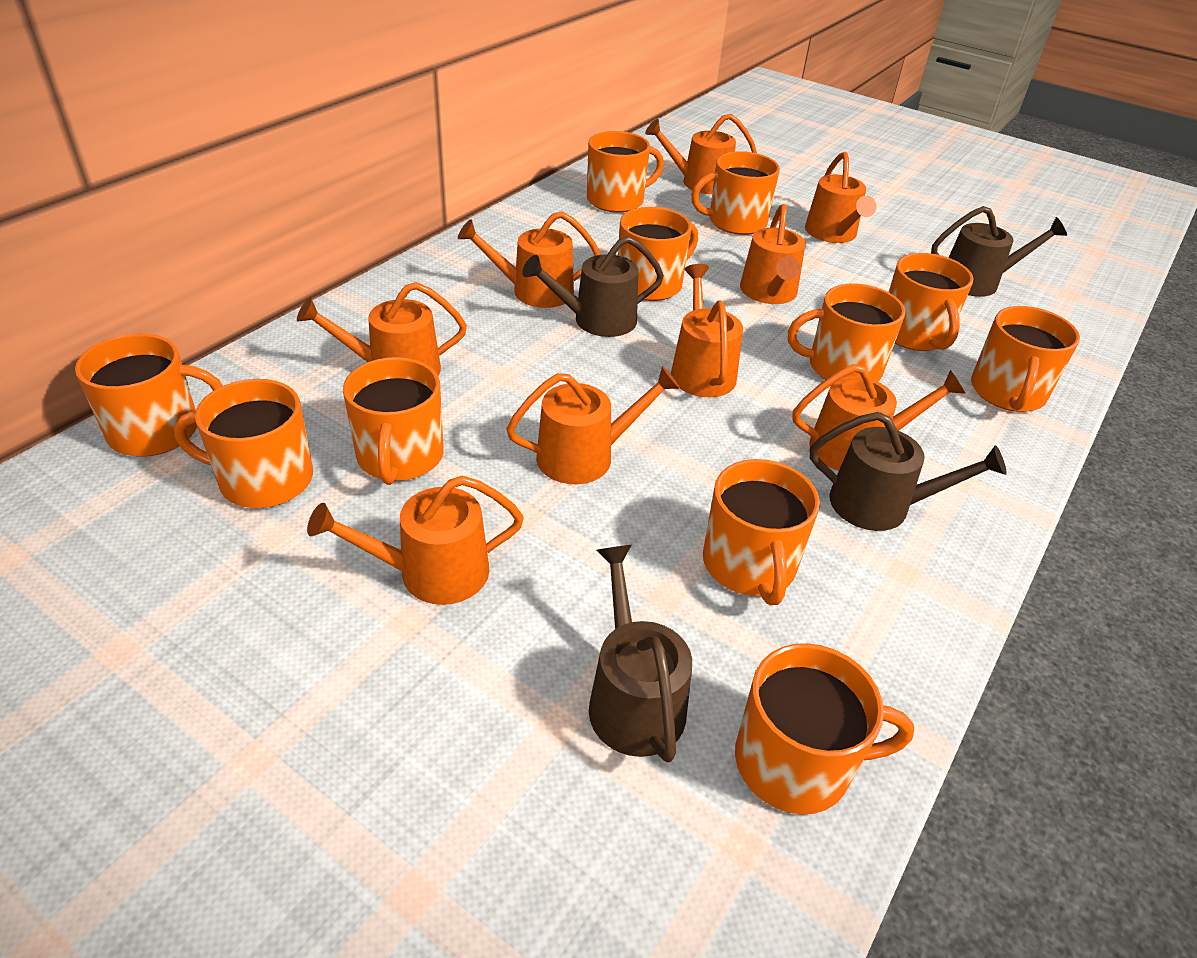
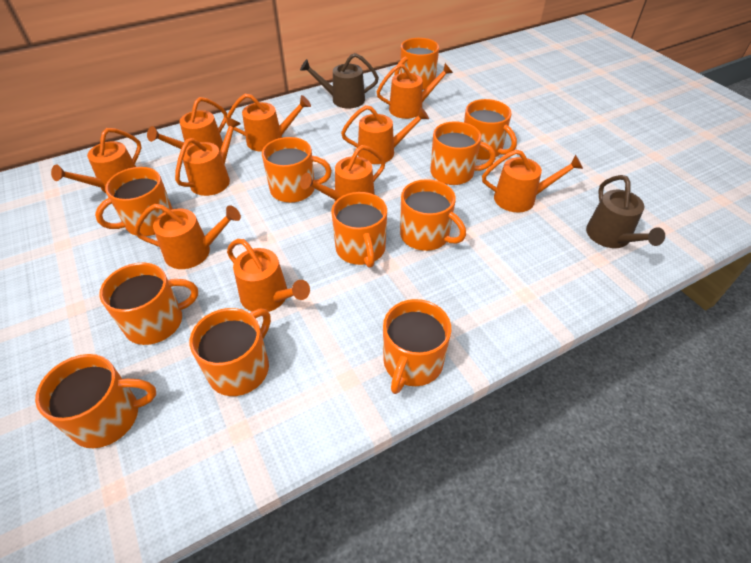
brown watering can: 4 -> 2
orange watering can: 9 -> 10

